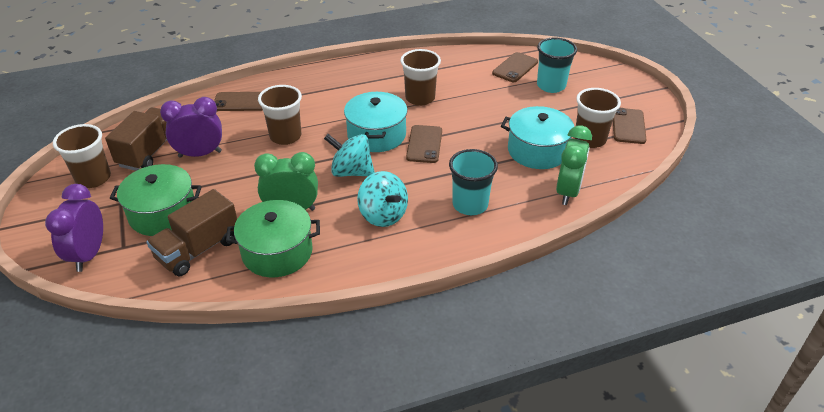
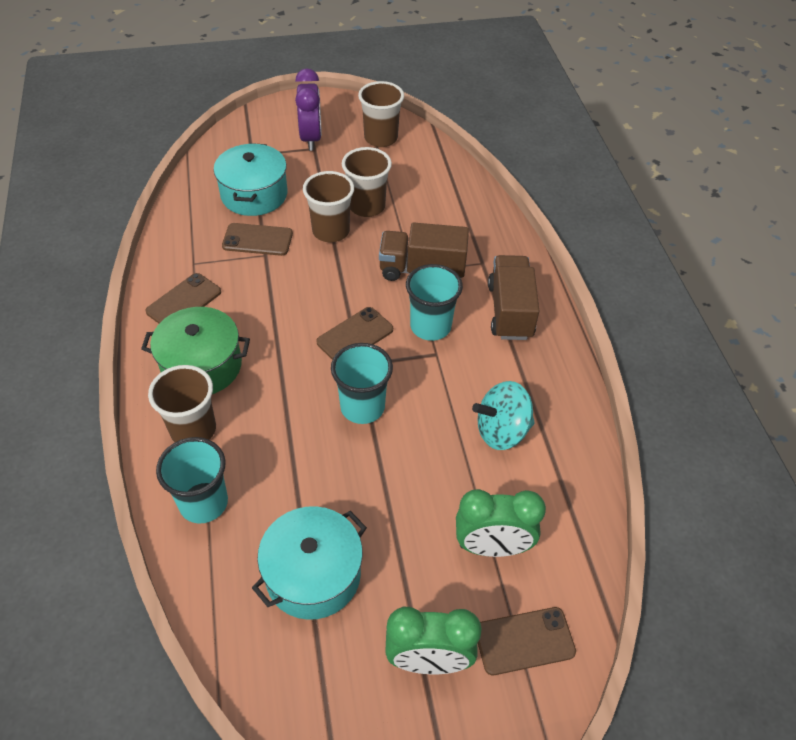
green pot: 2 -> 1
purple clock: 2 -> 1
turquoise cup: 2 -> 3
turquoise spinning top: 2 -> 1

